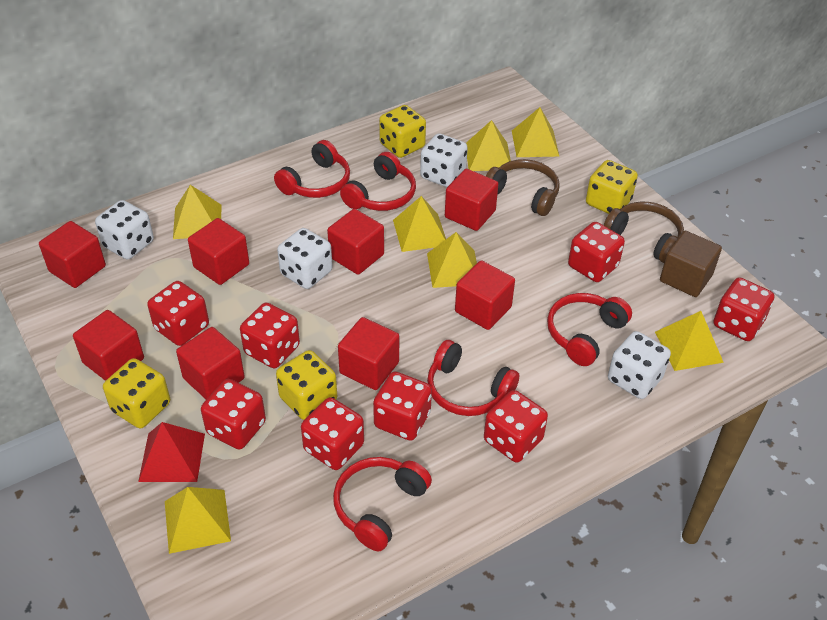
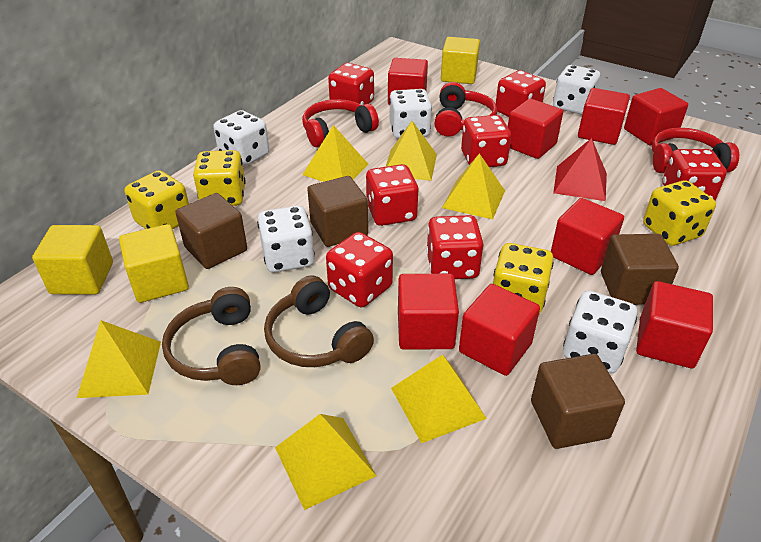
brown cube: 1 -> 4
red dice: 8 -> 7
red headphones: 5 -> 3
white dice: 4 -> 5
yellow cube: 0 -> 3
yellow pyramid: 7 -> 6

